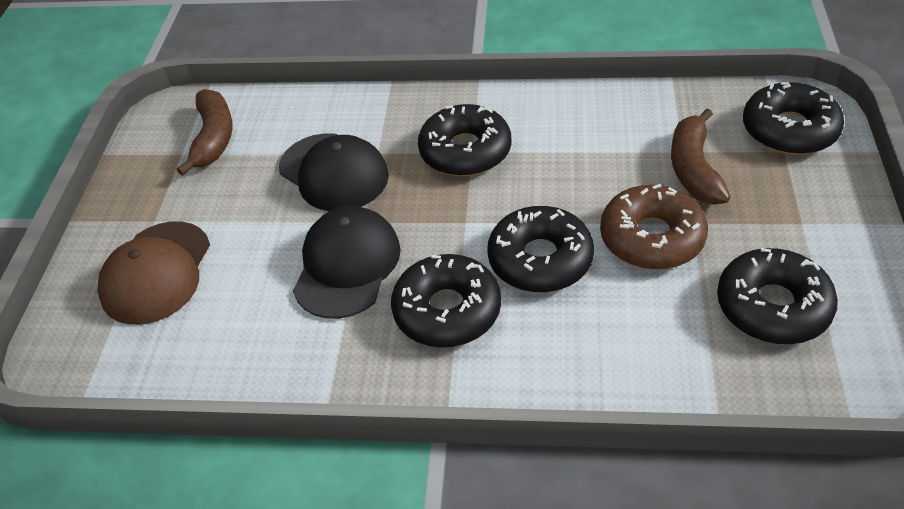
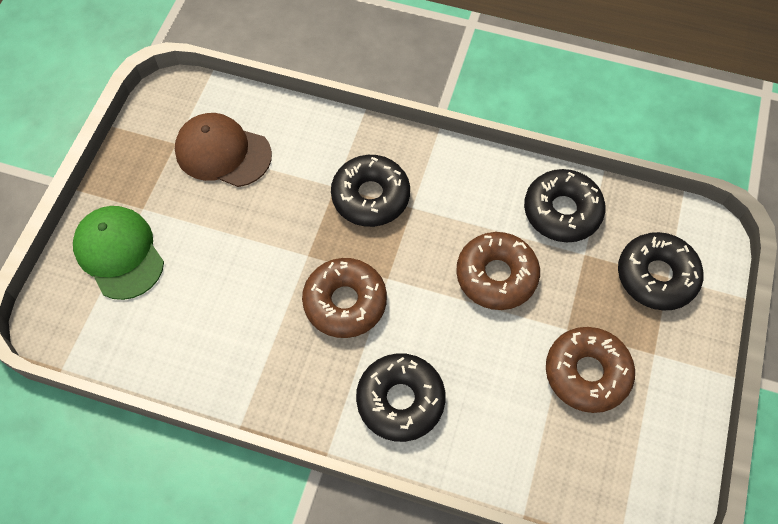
black cap: 2 -> 0
black donut: 5 -> 4
brown banana: 2 -> 0
brown donut: 1 -> 3
green cap: 0 -> 1

